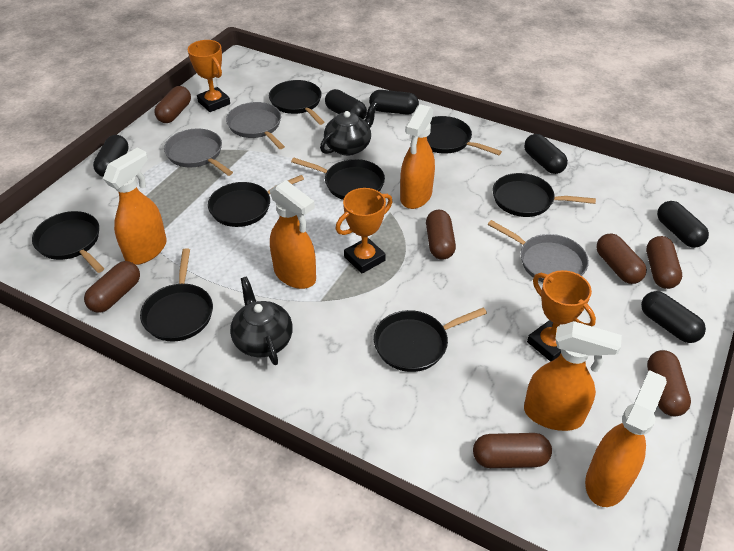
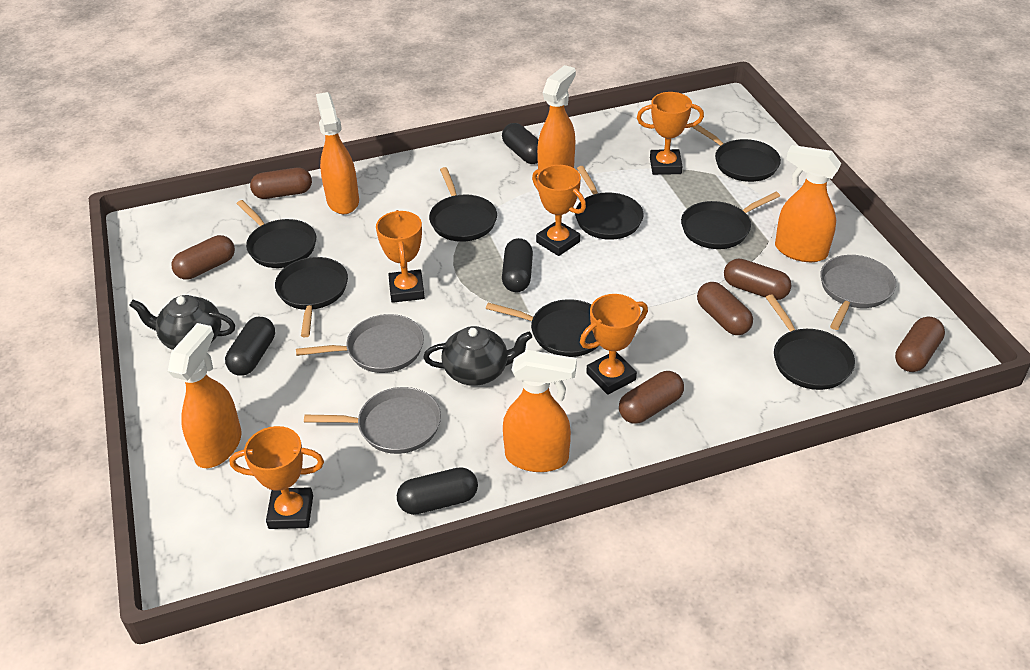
black capsule: 6 -> 4
brown capsule: 7 -> 6
orange trophy: 3 -> 5

